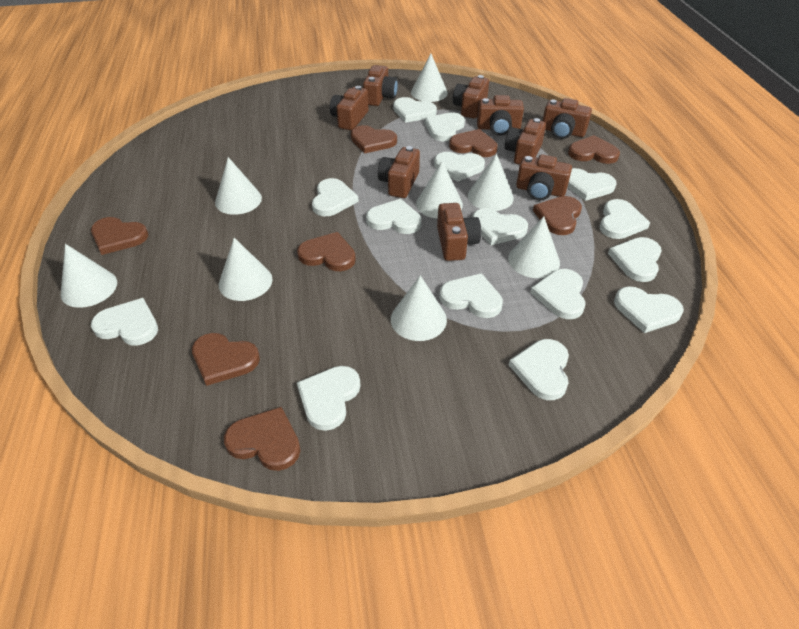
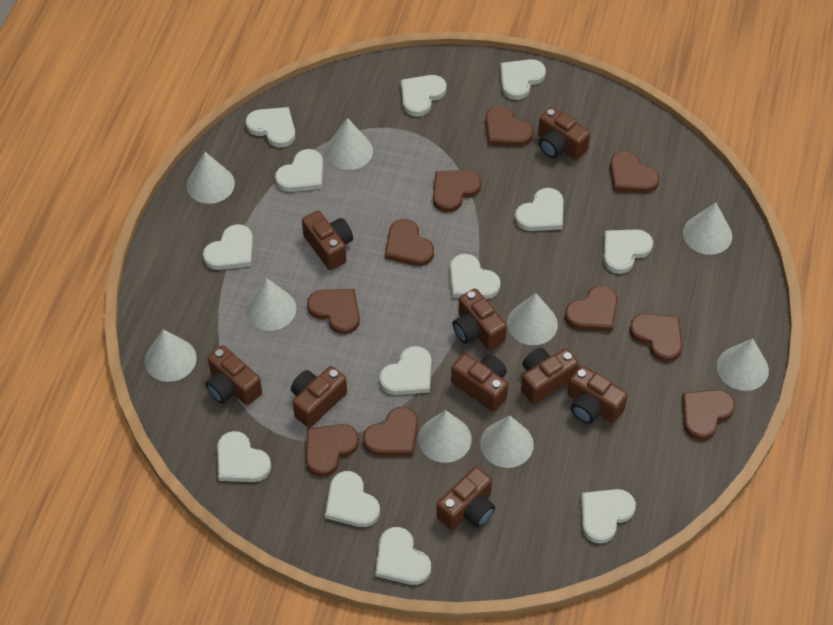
brown heart: 8 -> 10
white cone: 8 -> 9
white heart: 15 -> 13

